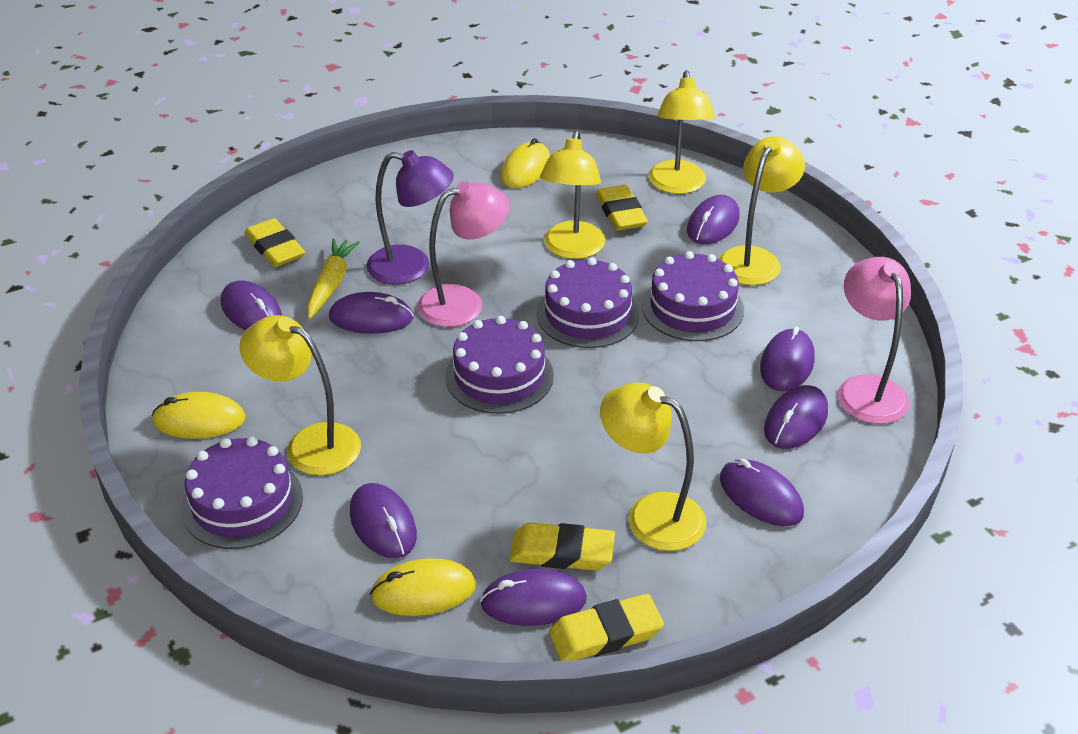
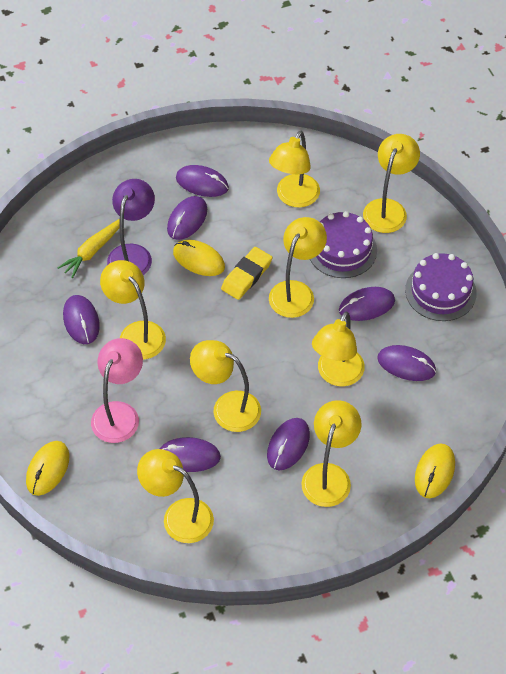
pink lamp: 2 -> 1
purple cake: 4 -> 2
purple mouse: 8 -> 7
yellow eraser: 4 -> 1
yellow lamp: 5 -> 8

